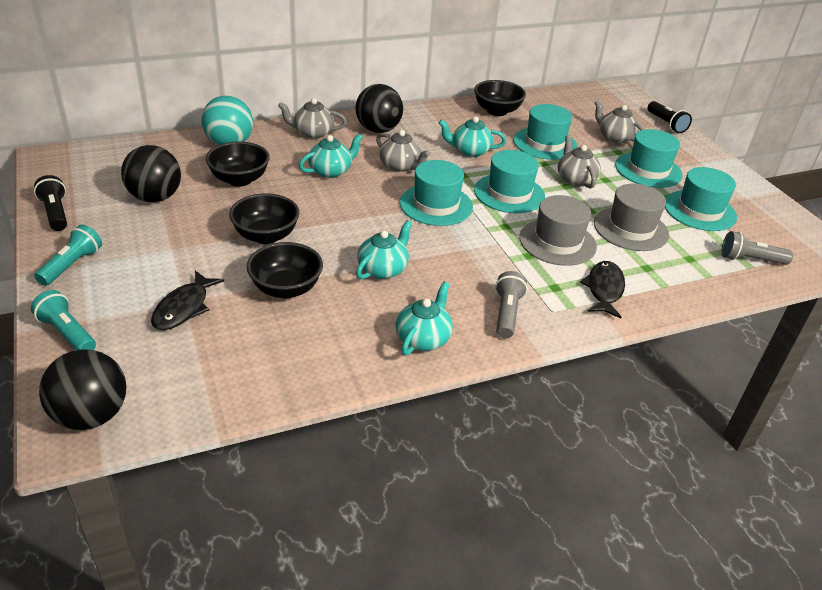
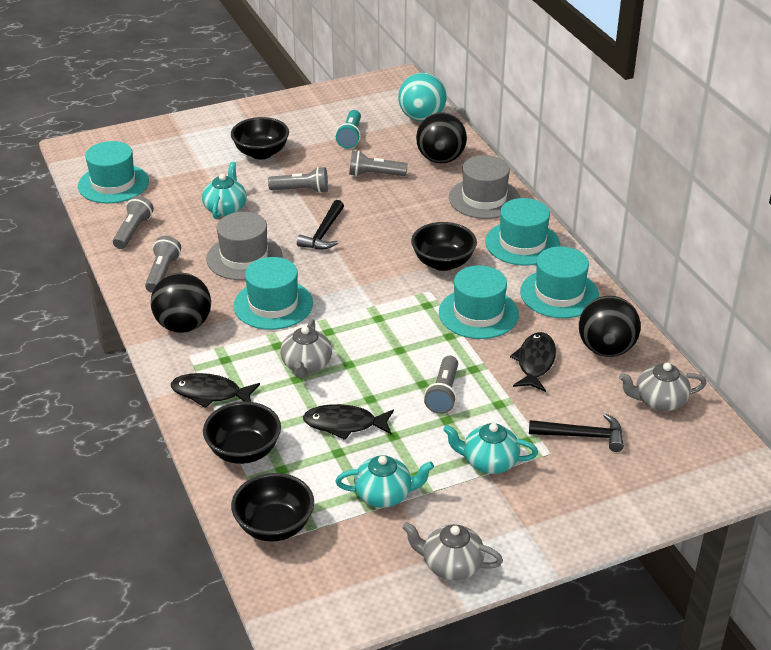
black fish: 2 -> 3
black flashlight: 2 -> 0
black hammer: 0 -> 2
grey flashlight: 2 -> 5
grey teapot: 4 -> 3
turquoise flashlight: 2 -> 1
turquoise teapot: 4 -> 3

